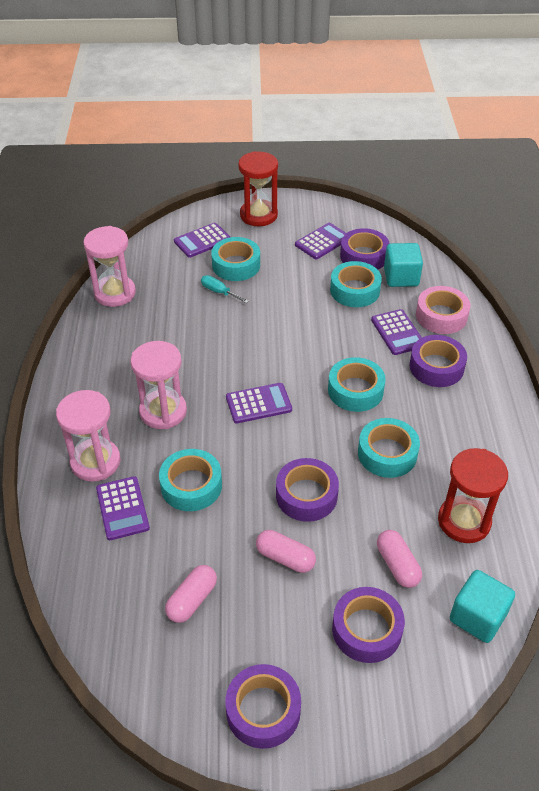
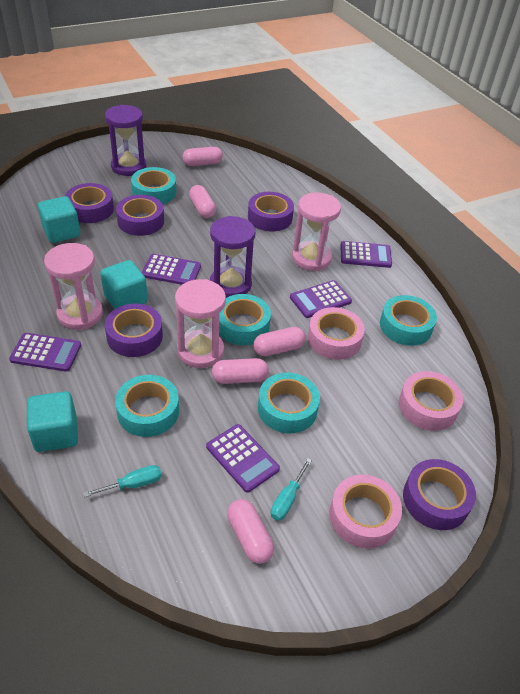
pink capsule: 3 -> 5
pink tape: 1 -> 3
purple hourglass: 0 -> 2
red hourglass: 2 -> 0
turquoise cube: 2 -> 3
turquoise screwdriver: 1 -> 2

